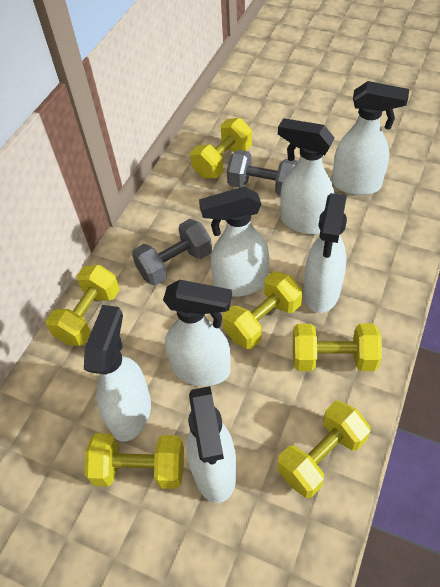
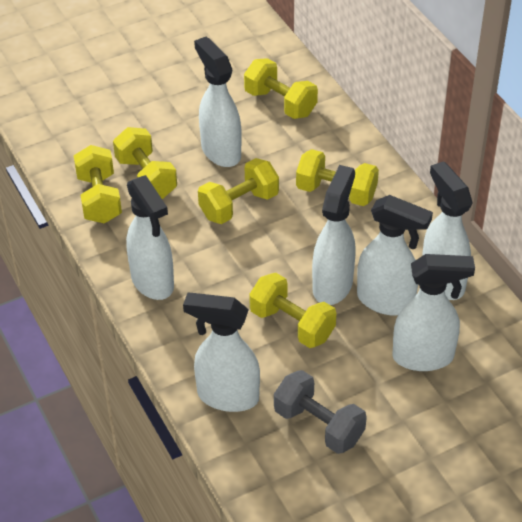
grey dumbbell: 2 -> 1

